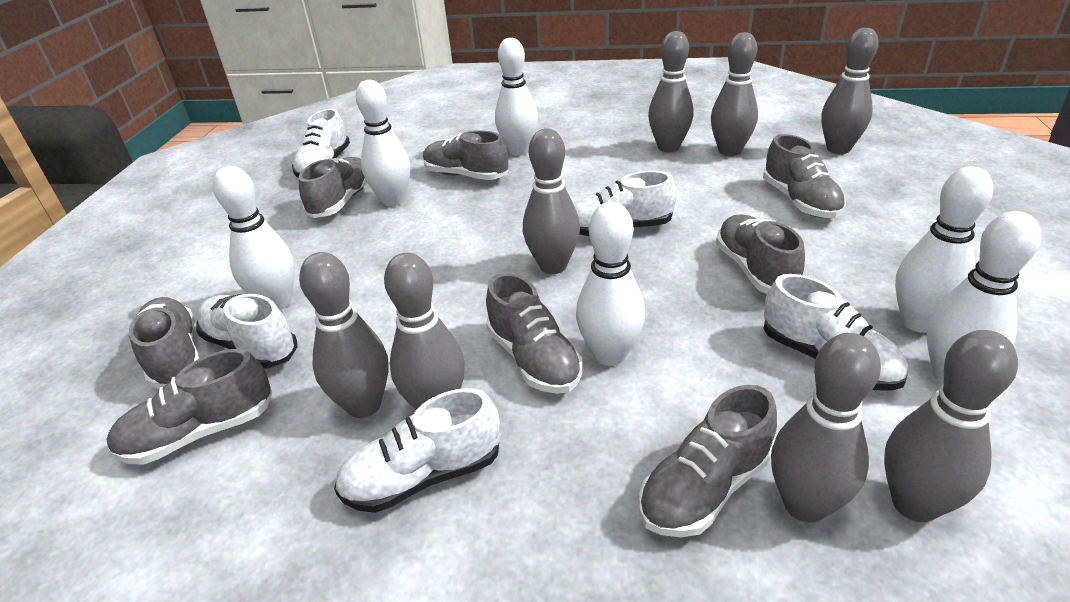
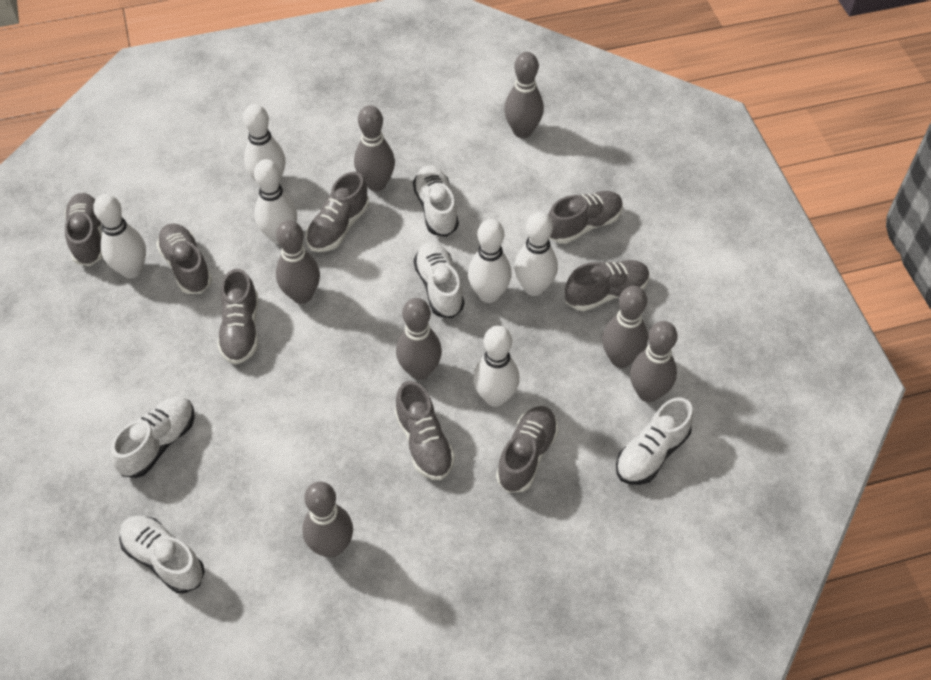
grey bowling pin: 8 -> 7

